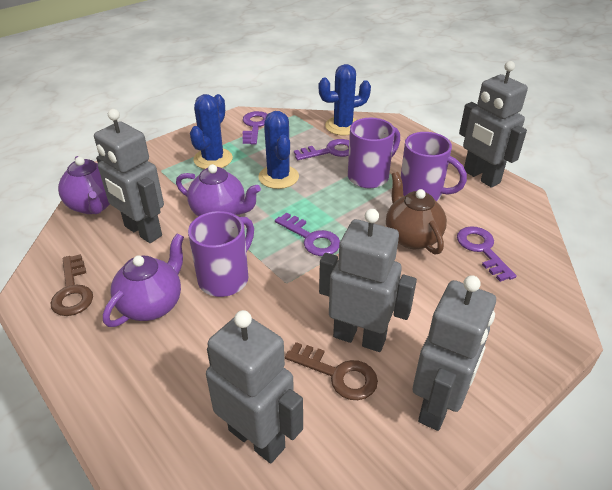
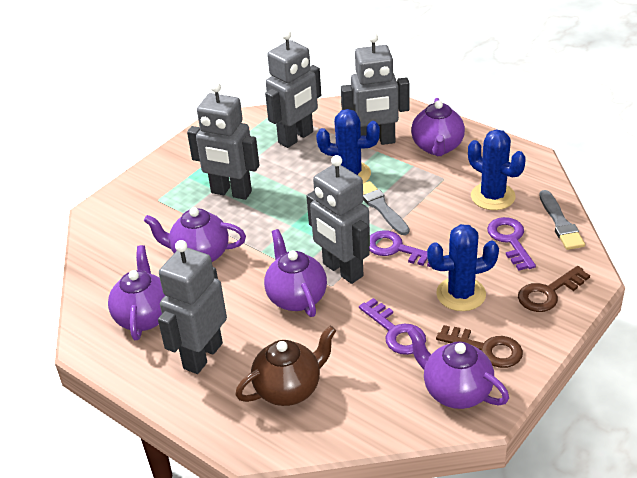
grey brush: 0 -> 2
purple key: 4 -> 3
purple mug: 3 -> 0
purple teapot: 3 -> 5

